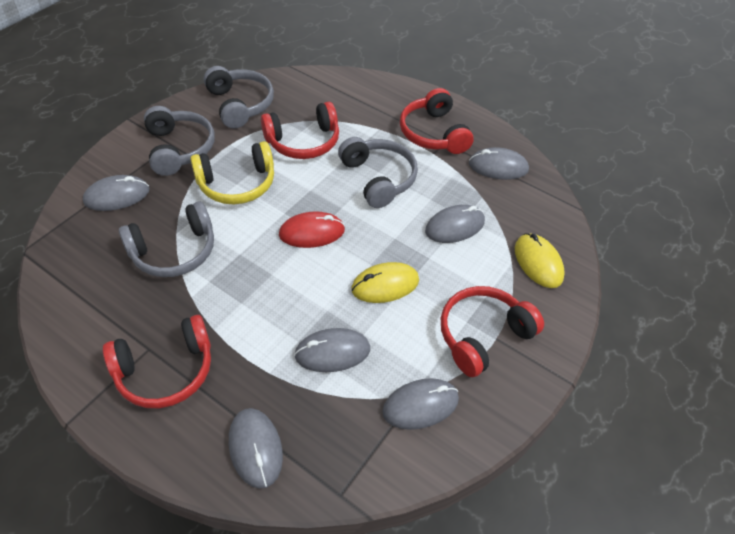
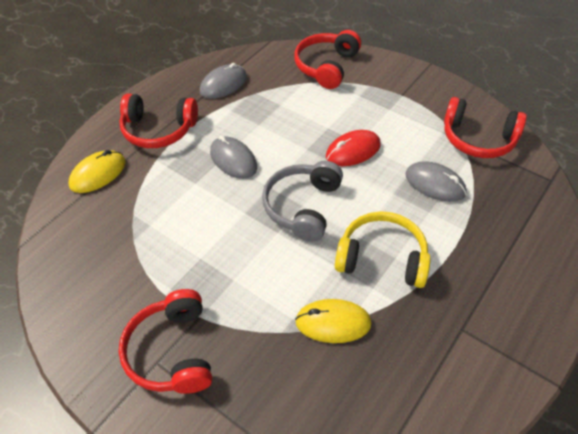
grey headphones: 4 -> 1
grey mouse: 6 -> 3

